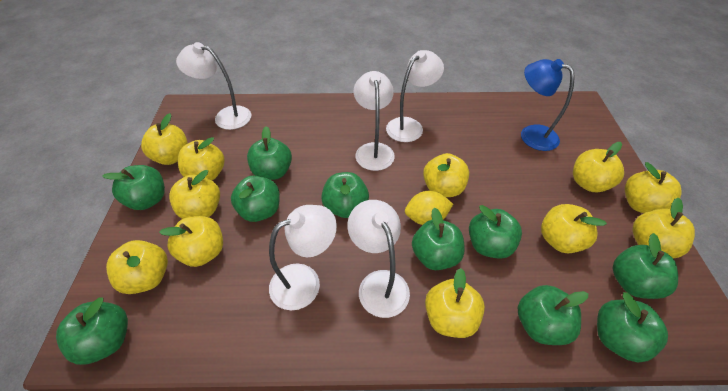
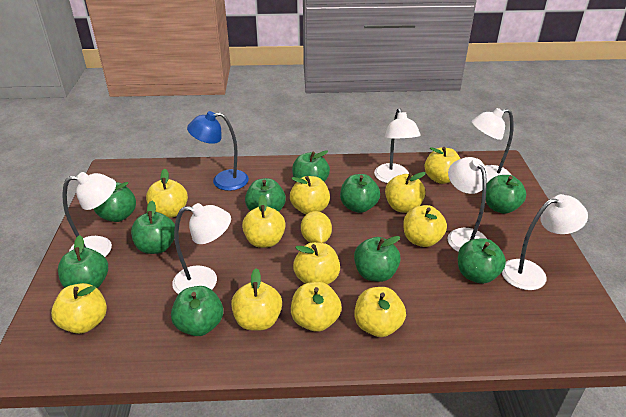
white lamp: 5 -> 6

